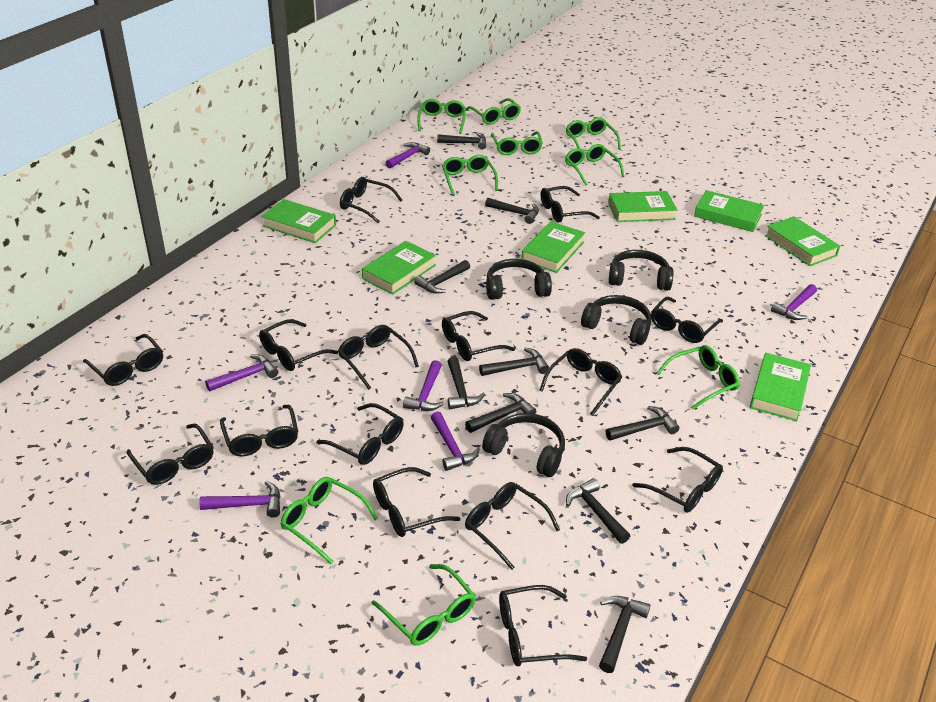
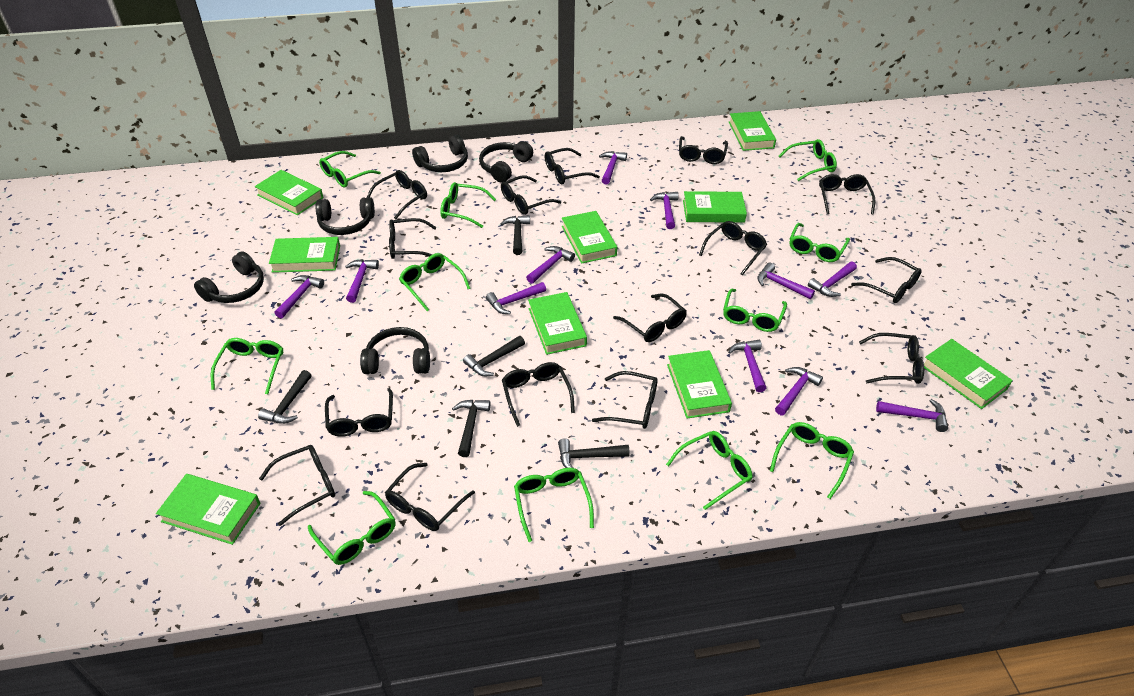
black hammer: 9 -> 5
black headphones: 4 -> 5
green book: 7 -> 9
green glasses: 9 -> 11
purple hammer: 6 -> 11

